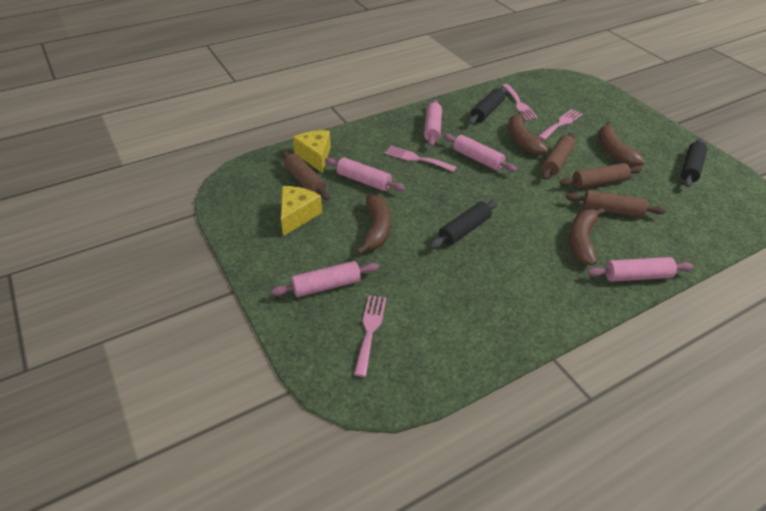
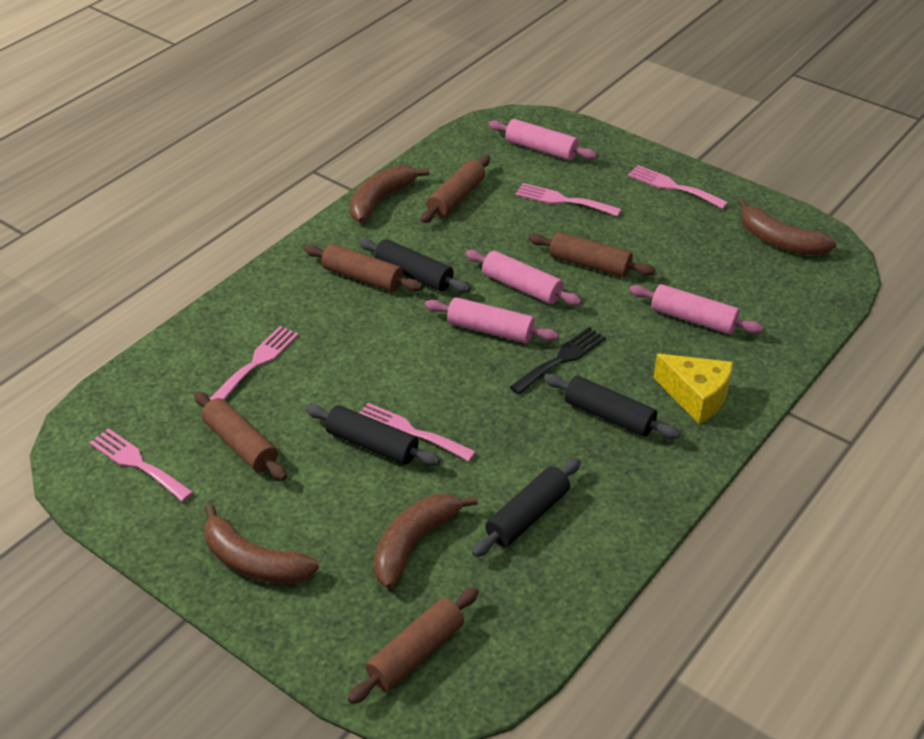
black fork: 0 -> 1
black rolling pin: 3 -> 4
brown rolling pin: 4 -> 5
pink fork: 4 -> 5
pink rolling pin: 5 -> 4
yellow cheese: 2 -> 1

